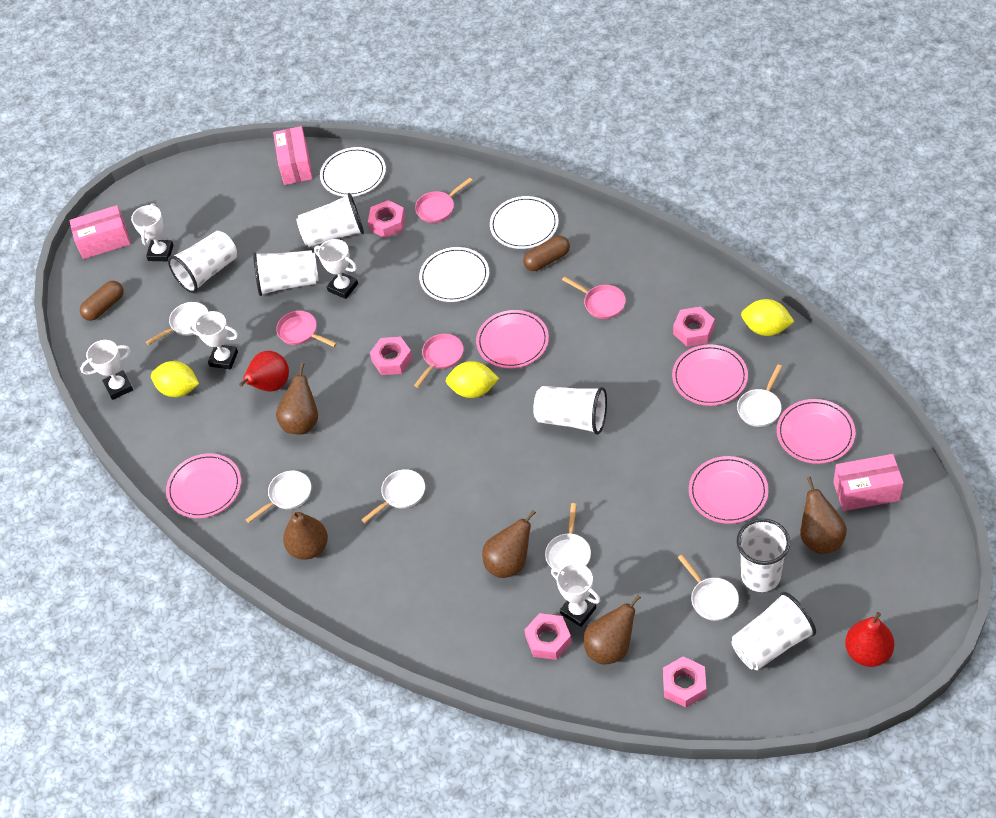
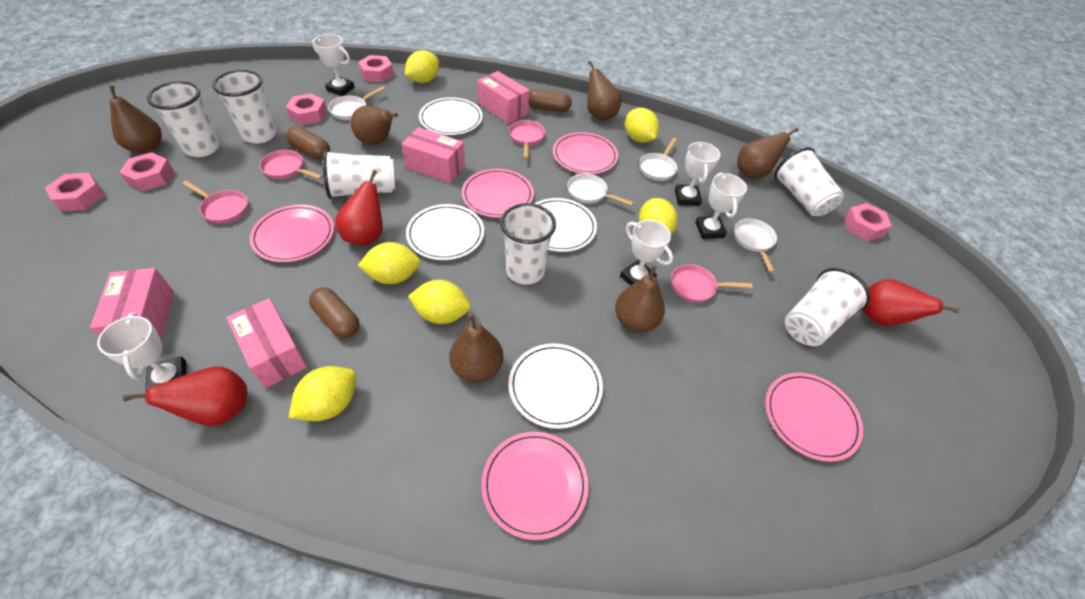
brown capsule: 2 -> 3
brown pear: 5 -> 6
pink box: 3 -> 4
red pear: 2 -> 3
white pan: 6 -> 4
white plate: 3 -> 4
yellow lemon: 3 -> 6

